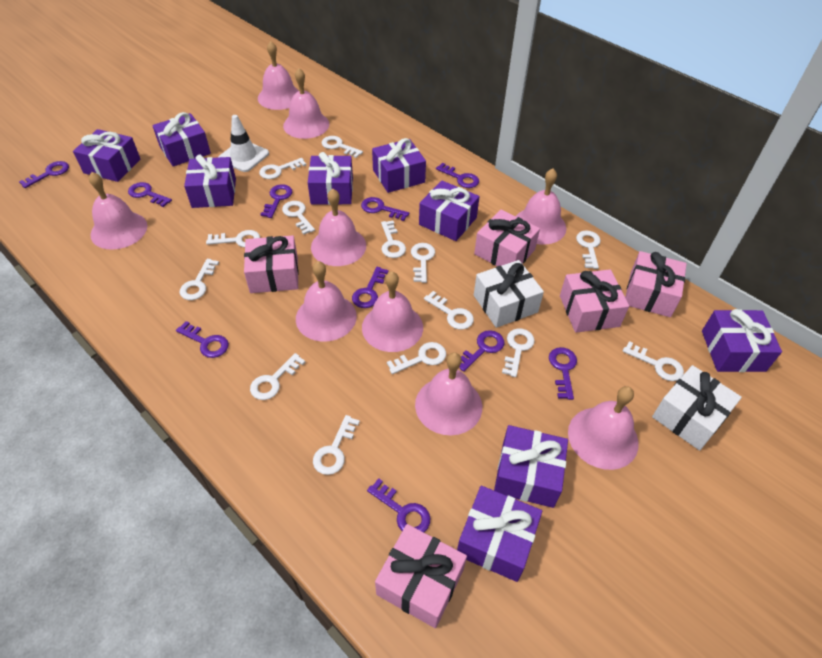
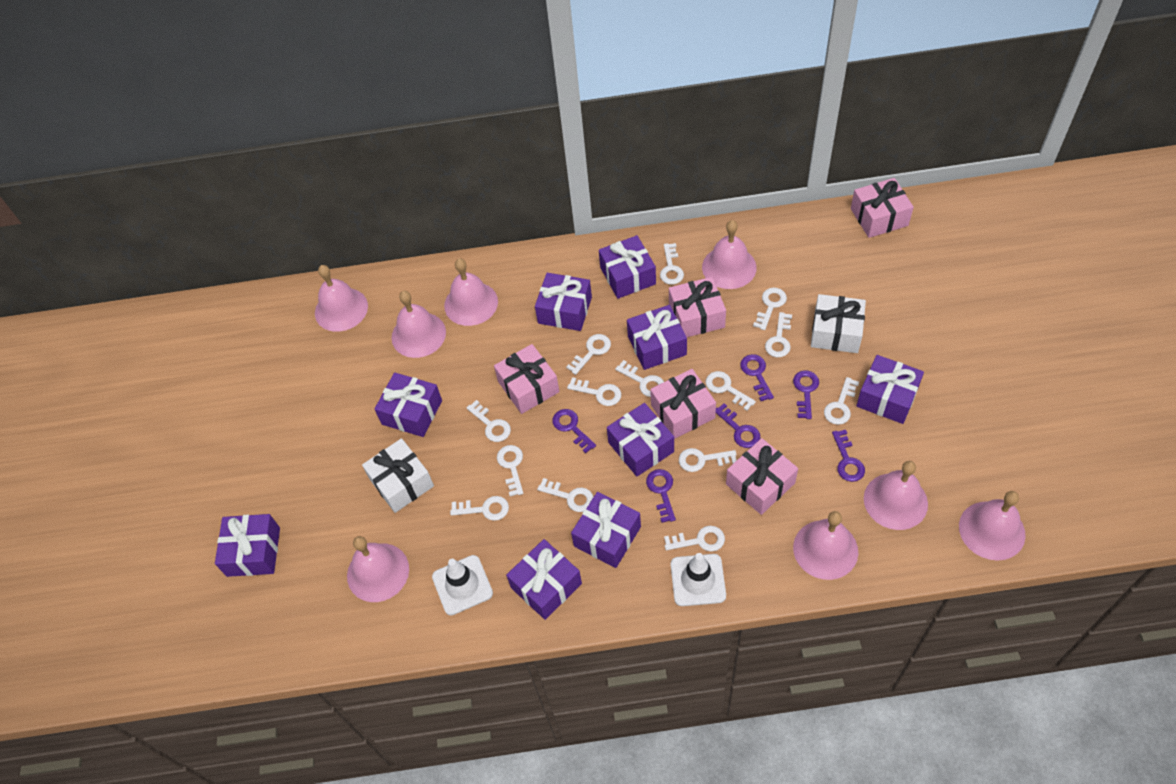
pink bell: 9 -> 8
purple key: 10 -> 6
white traffic cone: 1 -> 2

